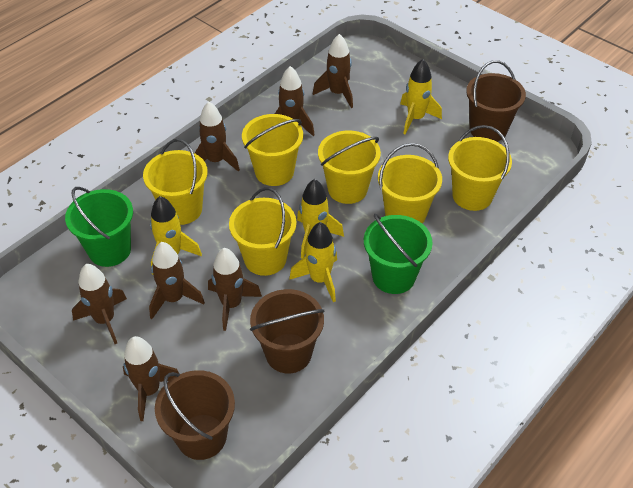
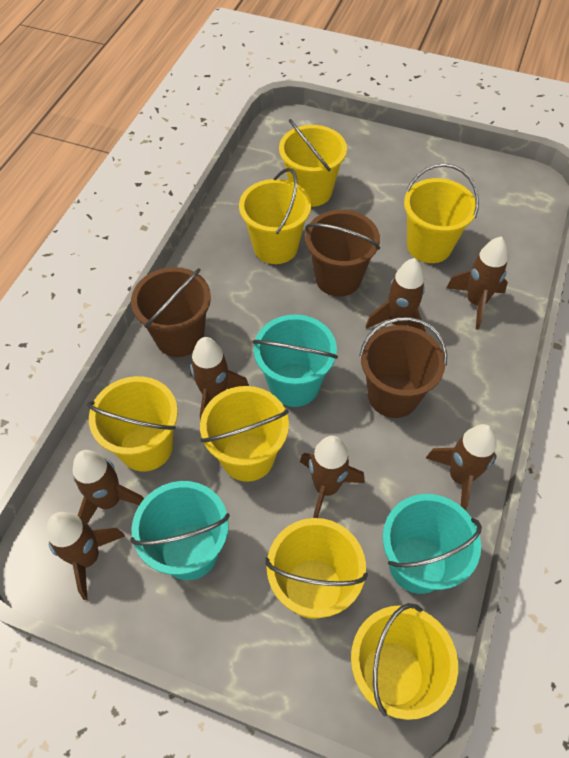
green bucket: 2 -> 0
turquoise bucket: 0 -> 3
yellow bucket: 6 -> 7
yellow rocket: 4 -> 0

